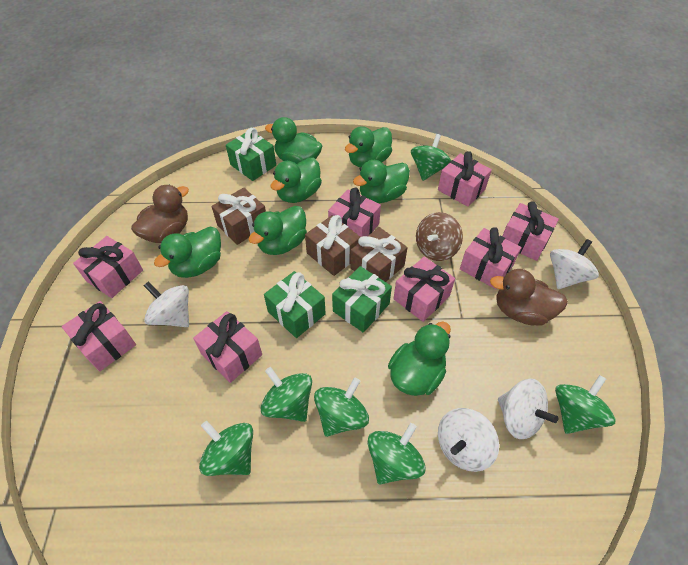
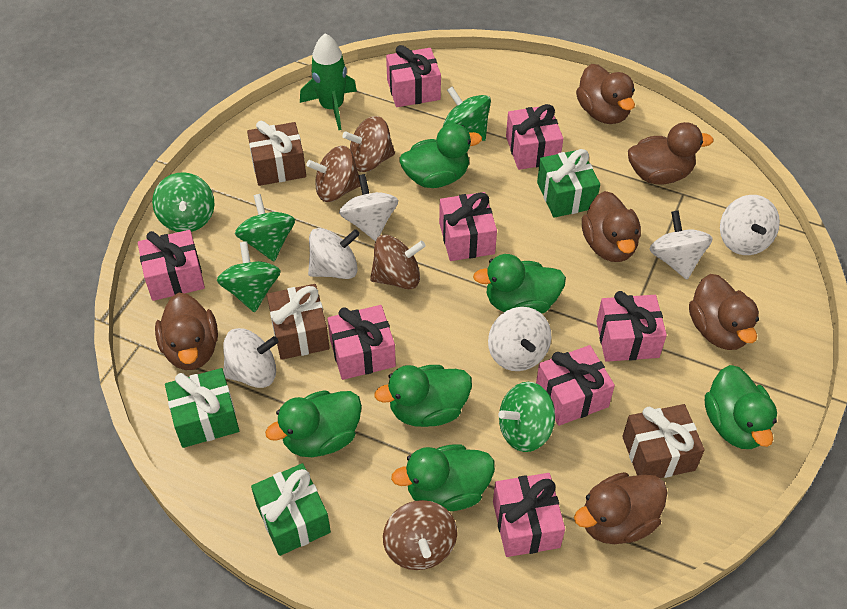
brown duck: 2 -> 6
brown spinning top: 1 -> 4
green duck: 7 -> 6
green rocket: 0 -> 1
green spinning top: 6 -> 5
white spinning top: 4 -> 6

